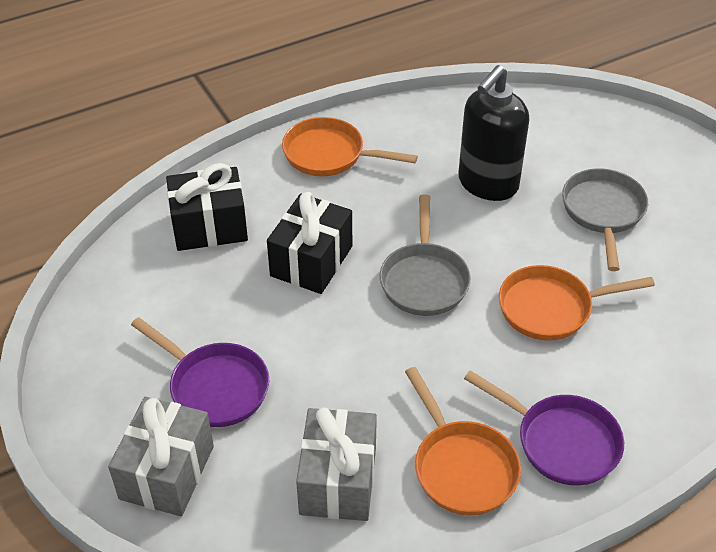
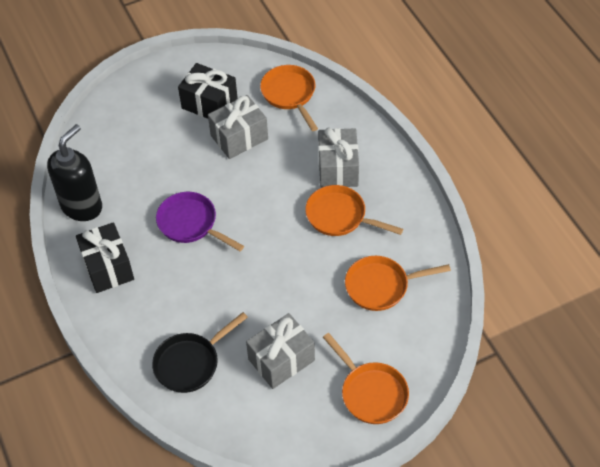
black pan: 0 -> 1
grey gift: 2 -> 3
grey pan: 2 -> 0
orange pan: 3 -> 4
purple pan: 2 -> 1

